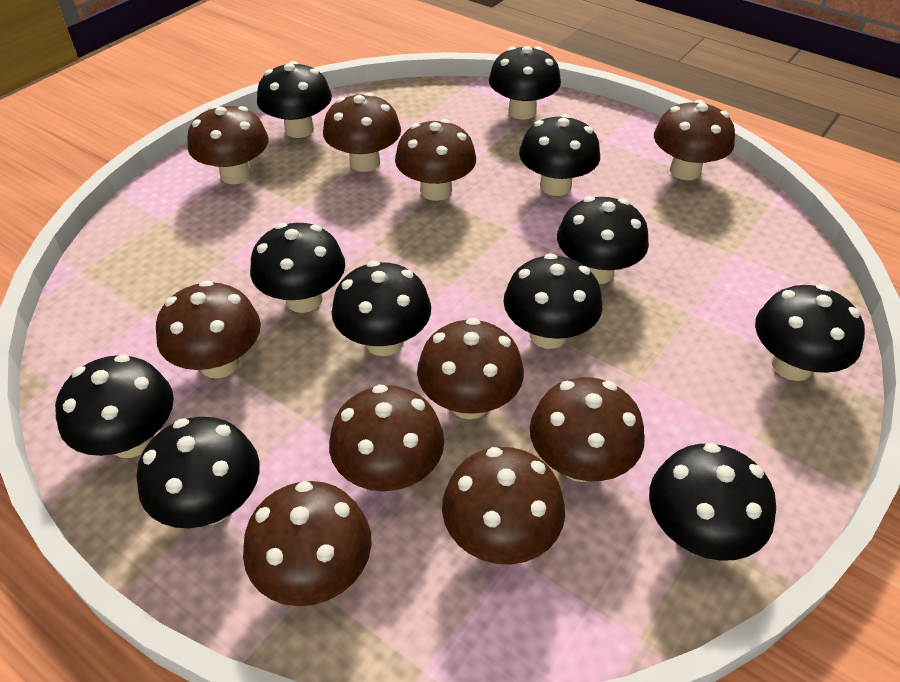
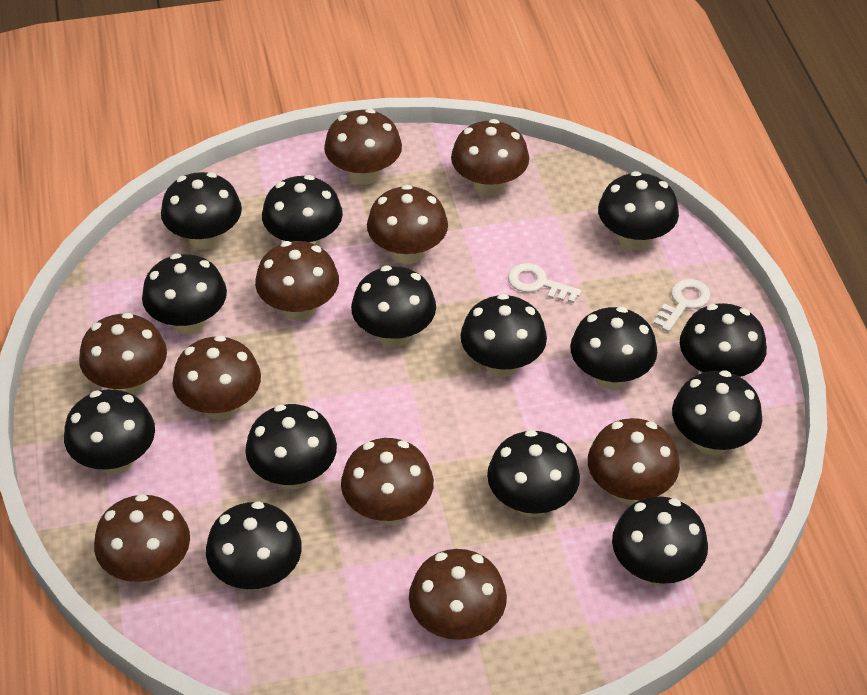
black mushroom: 11 -> 14
white key: 0 -> 2

